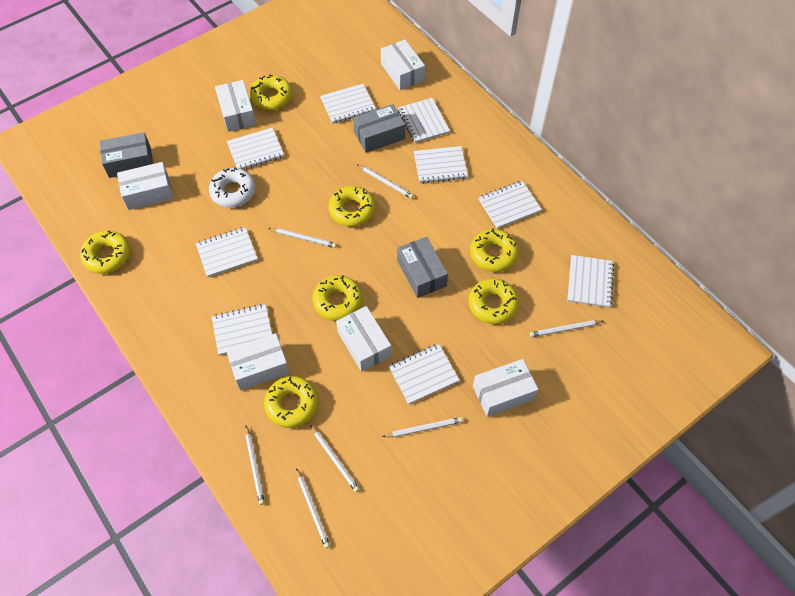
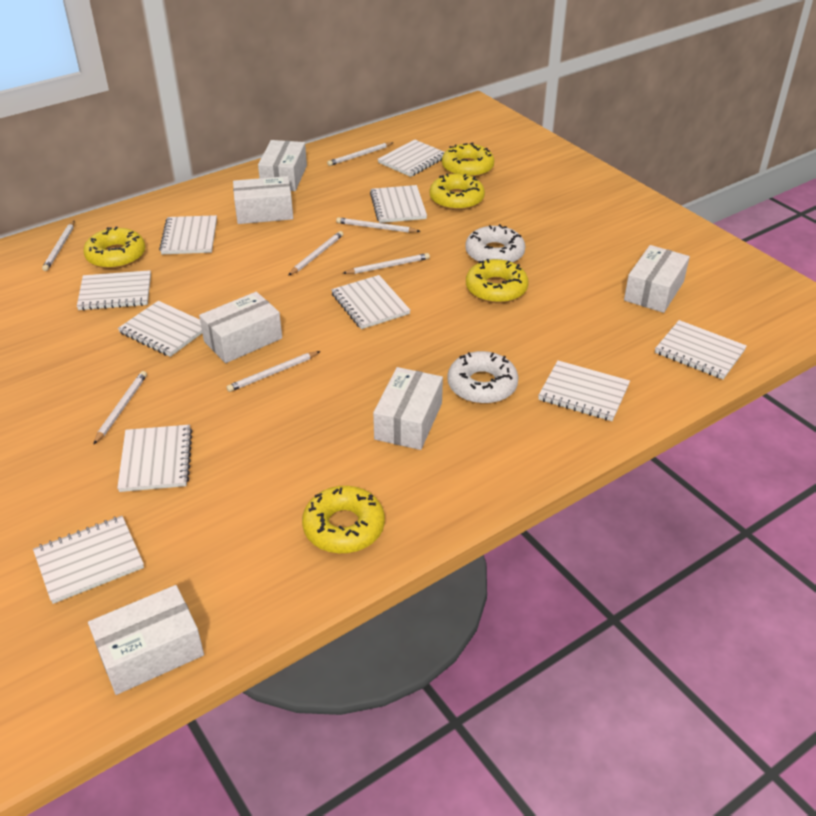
grey box: 3 -> 0
white donut: 1 -> 2
white notebook: 9 -> 10
yellow donut: 7 -> 5

